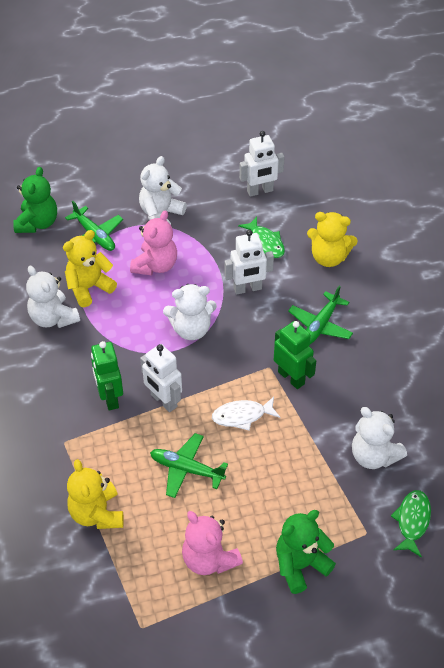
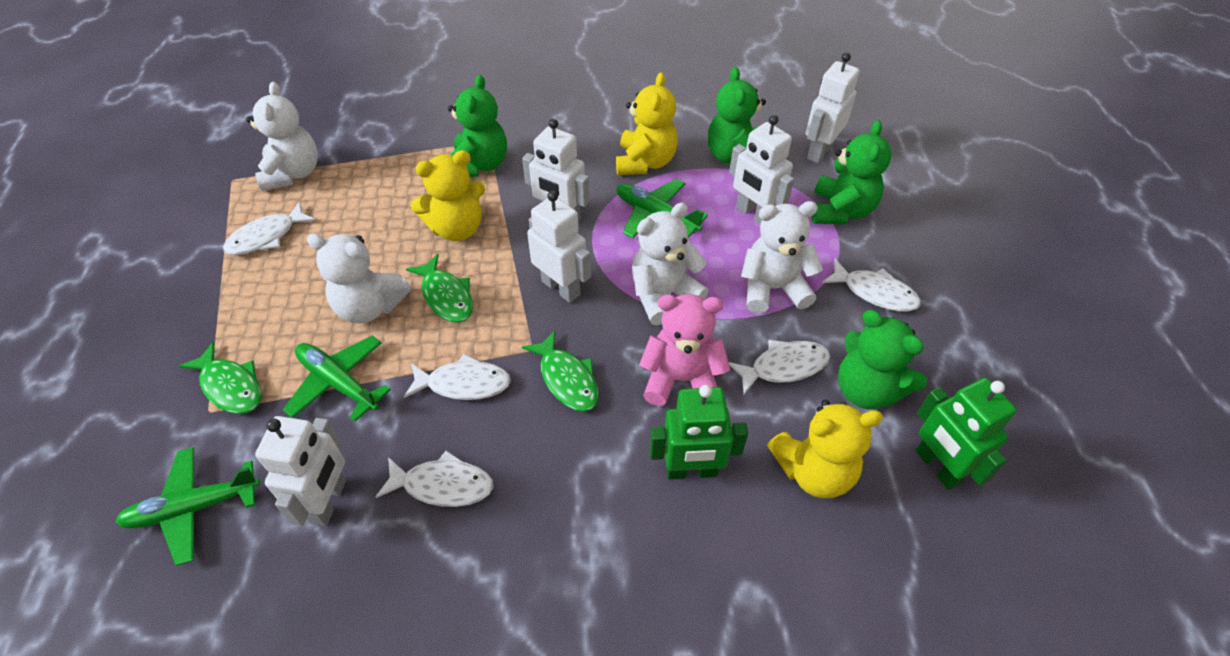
green fish: 2 -> 3
green teddy bear: 2 -> 4
pink teddy bear: 2 -> 1
white fish: 1 -> 5
white robot: 3 -> 5

